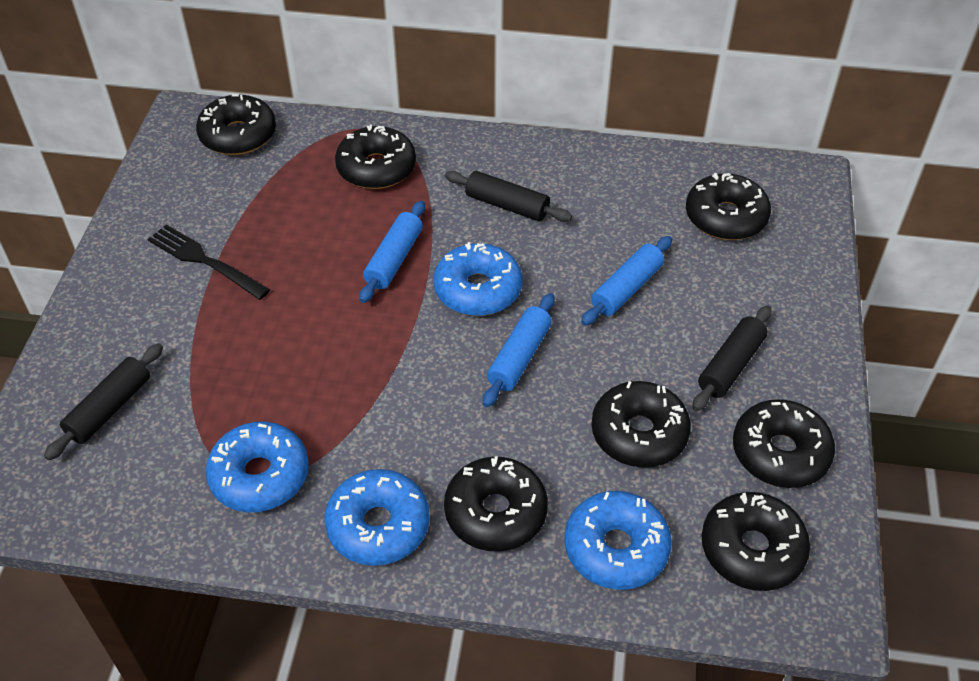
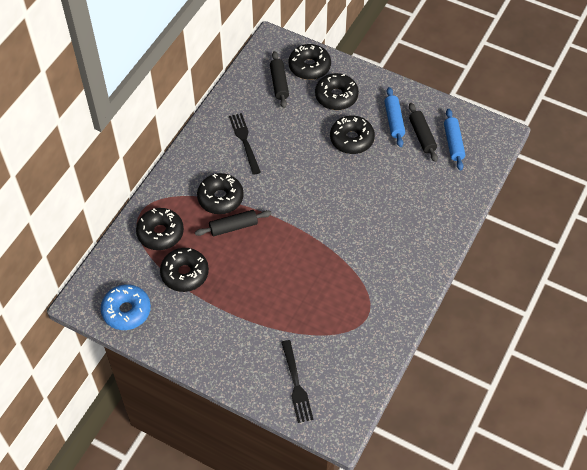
black donut: 7 -> 6
black fork: 1 -> 2
blue donut: 4 -> 1
blue rolling pin: 3 -> 2

